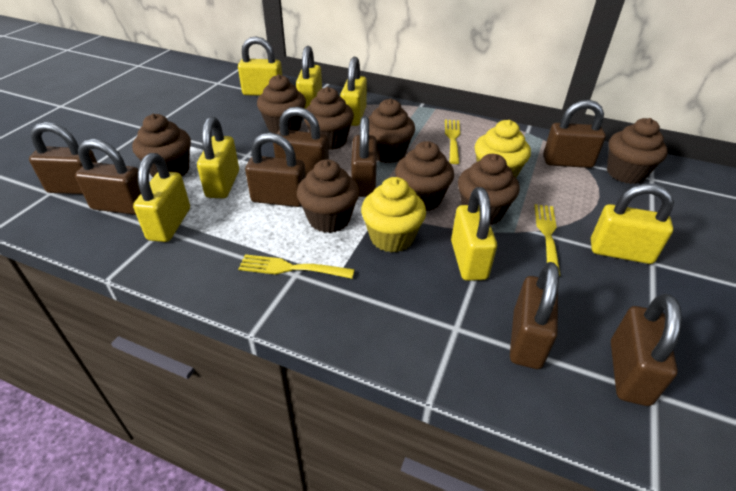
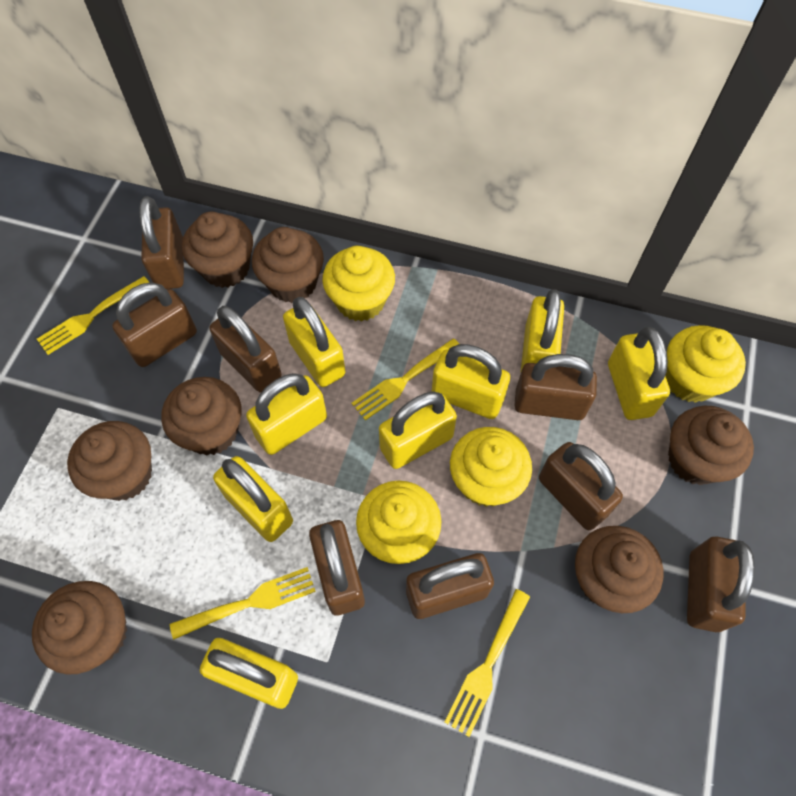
brown cupcake: 8 -> 7
yellow cupcake: 2 -> 4
yellow fork: 3 -> 4
yellow padlock: 7 -> 8

